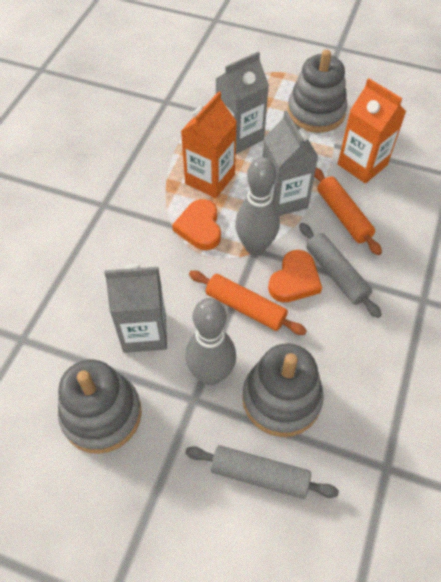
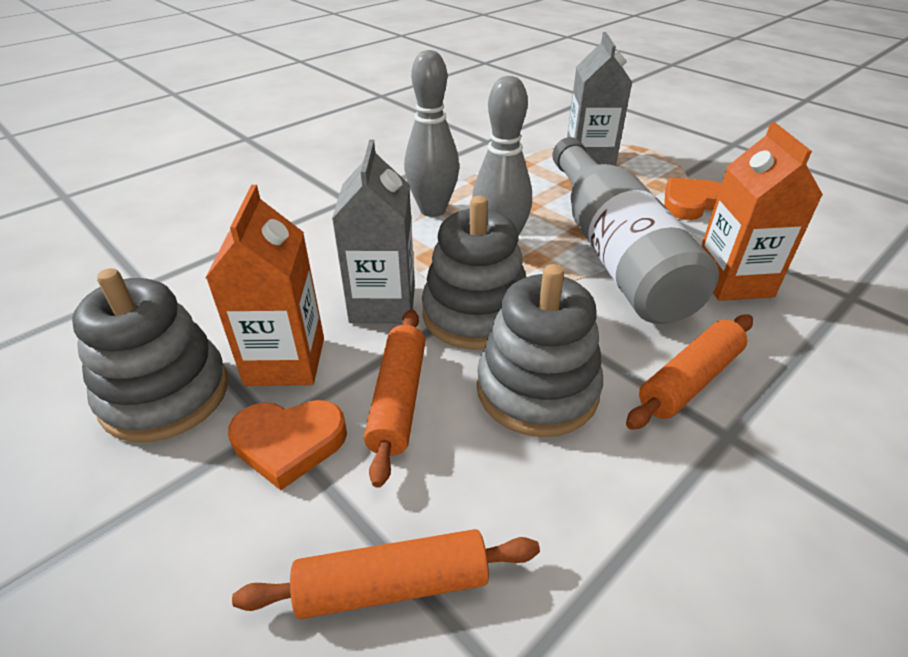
grey bottle: 0 -> 1
grey carton: 3 -> 2
grey rolling pin: 2 -> 0
orange rolling pin: 2 -> 3

